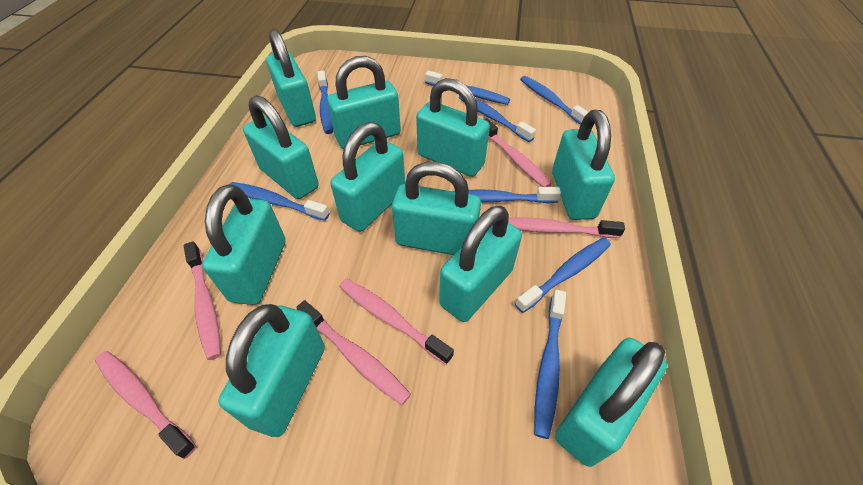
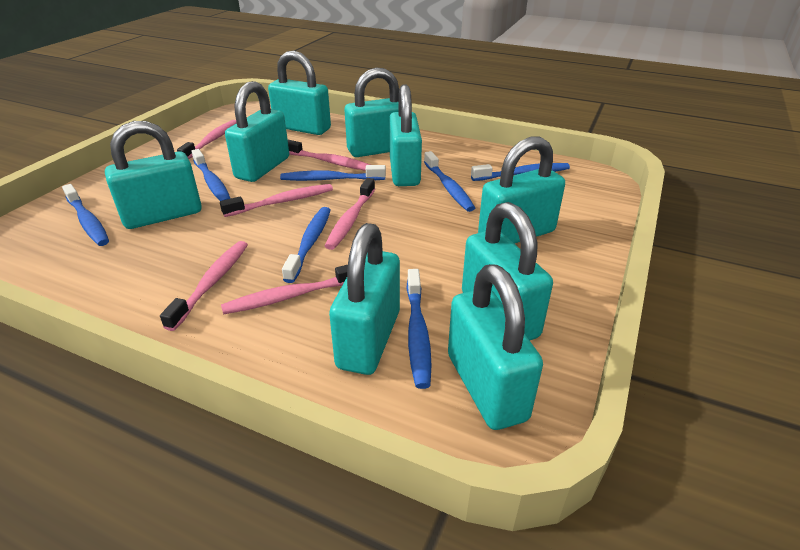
blue toothbrush: 8 -> 7
turquoise padlock: 11 -> 9

